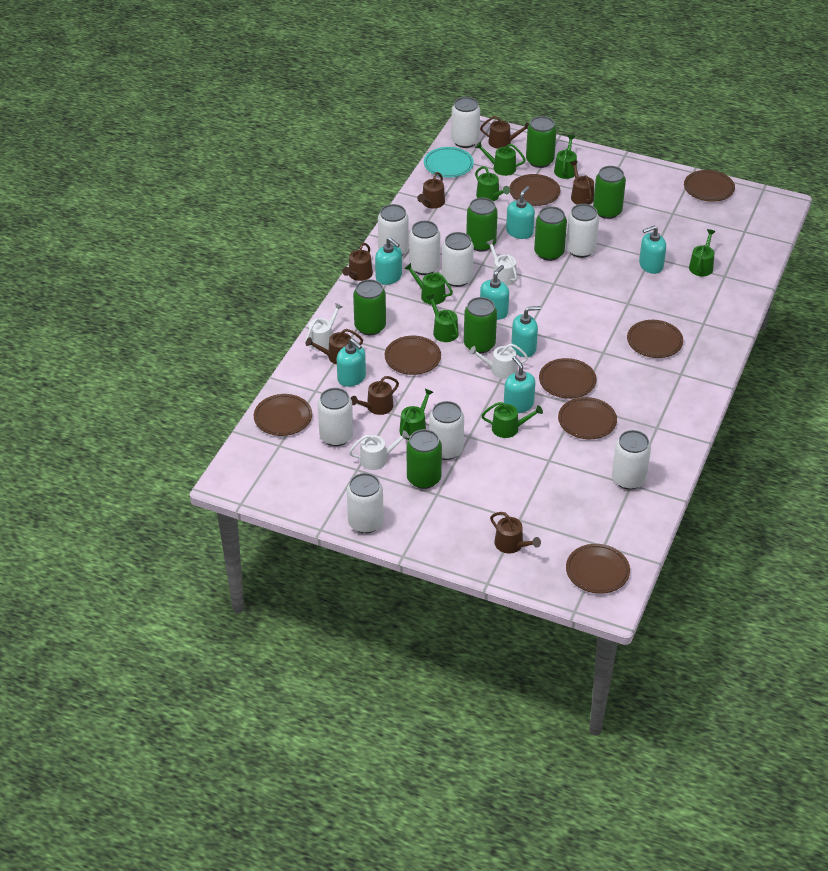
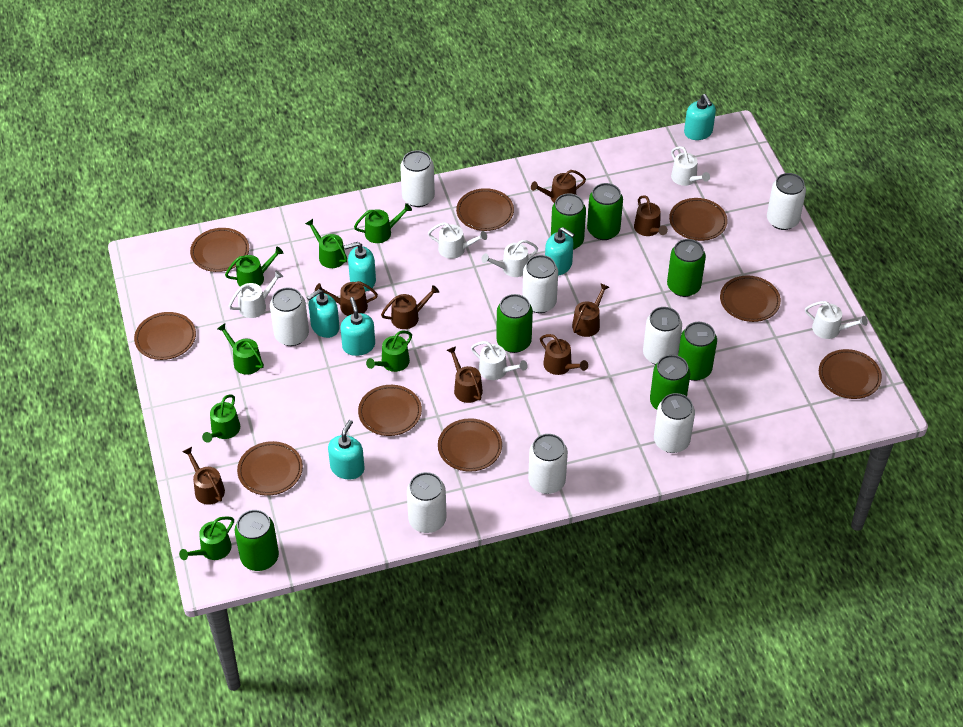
brown plate: 8 -> 9
brown watering can: 7 -> 8
green watering can: 8 -> 7
turquoise plate: 1 -> 0
turquoise soap dispenser: 7 -> 6
white can: 9 -> 8
white watering can: 4 -> 6

